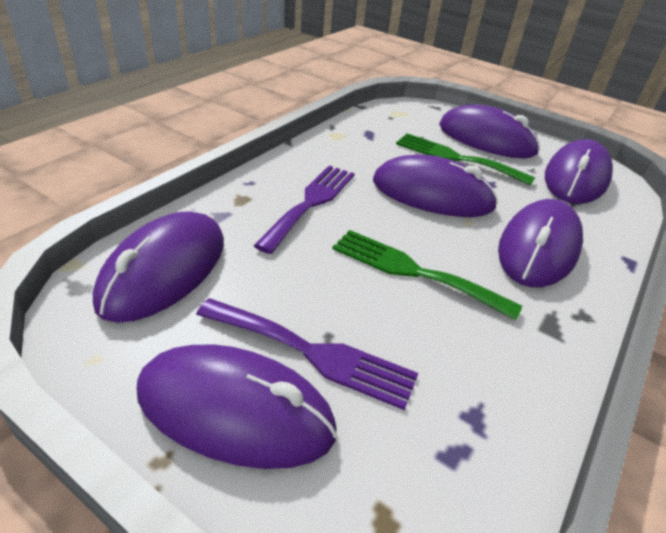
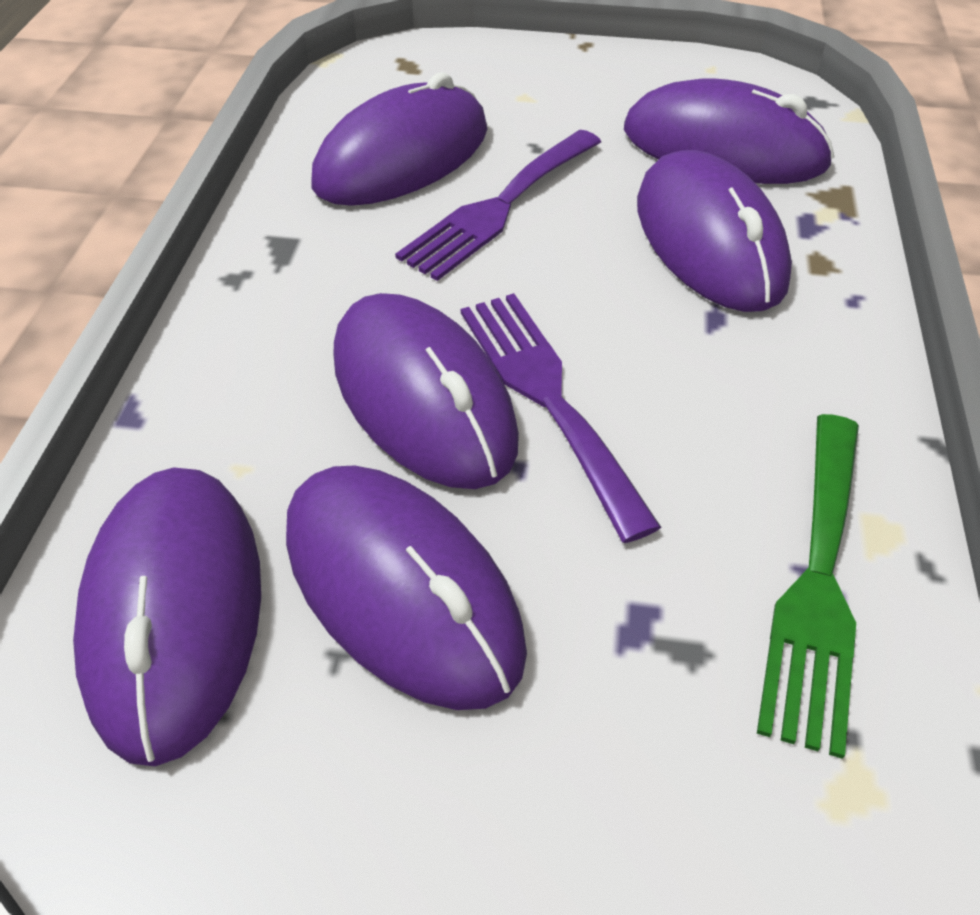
green fork: 2 -> 1

